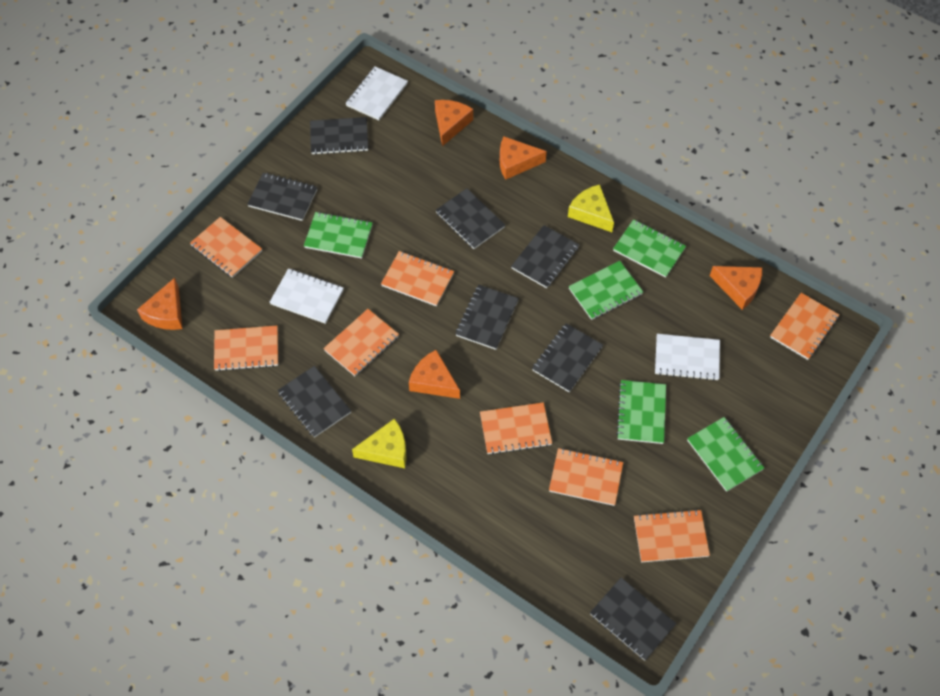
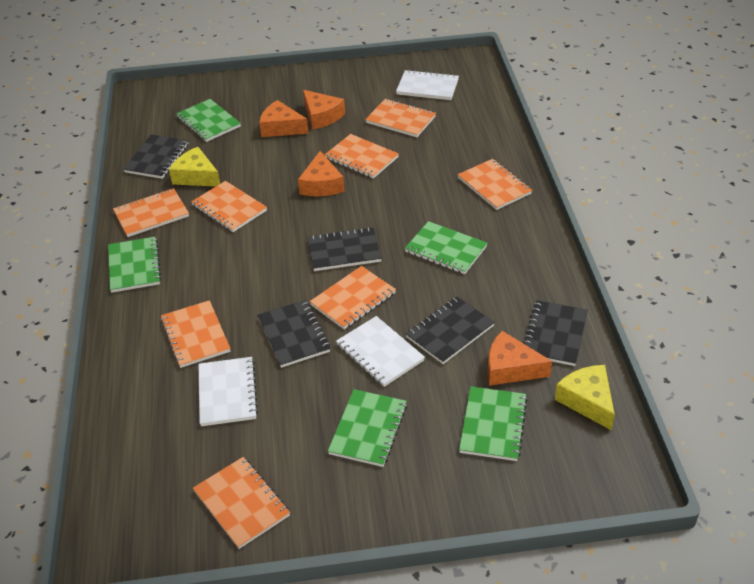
black notebook: 8 -> 5
orange cheese: 5 -> 4

